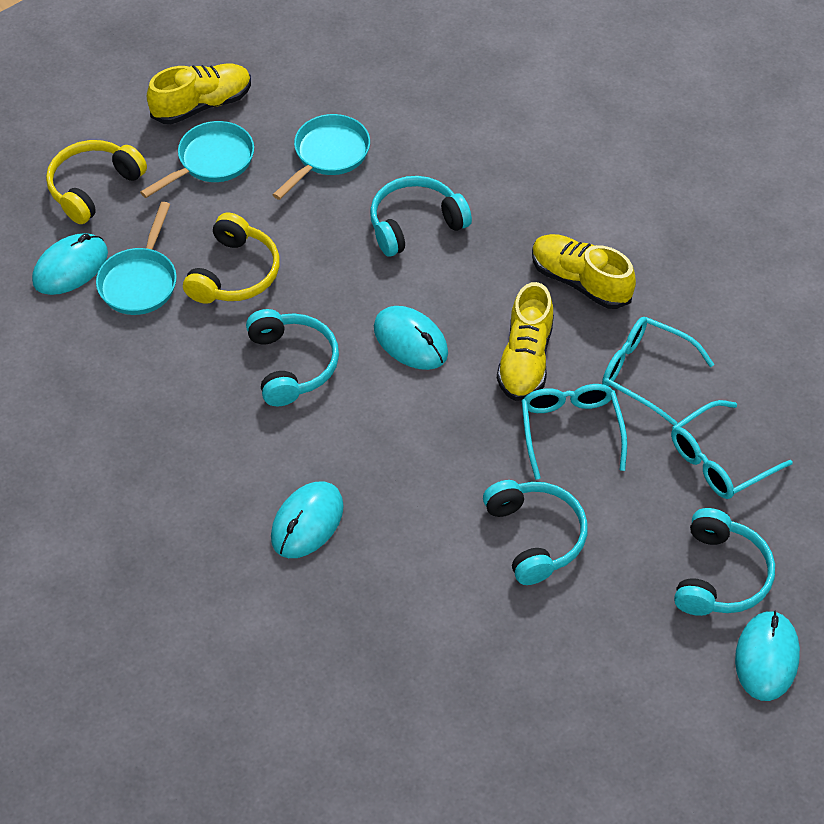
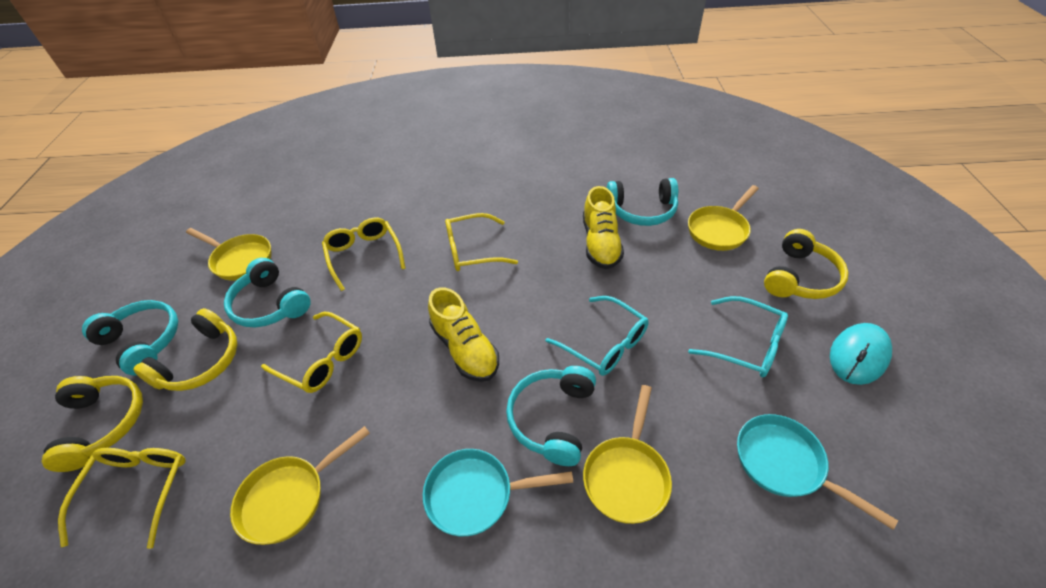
turquoise glasses: 3 -> 2
turquoise mouse: 4 -> 1
turquoise pan: 3 -> 2
yellow glasses: 0 -> 4
yellow headphones: 2 -> 3
yellow pan: 0 -> 4
yellow shoe: 3 -> 2

